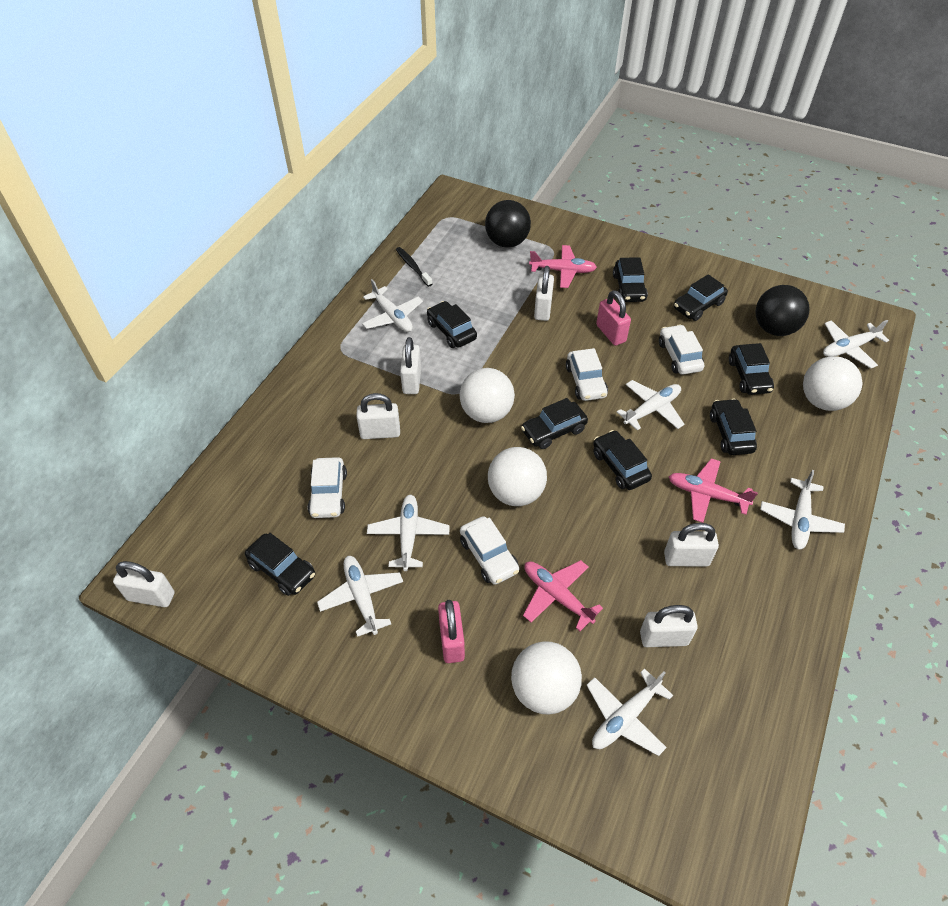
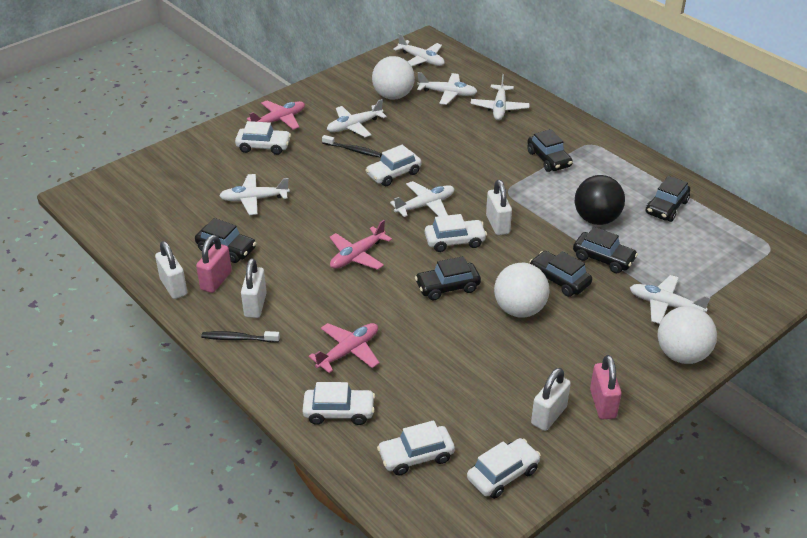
black ball: 2 -> 1
black car: 8 -> 6
black toothbrush: 1 -> 2
white ball: 4 -> 3
white car: 4 -> 6
white padlock: 6 -> 4

